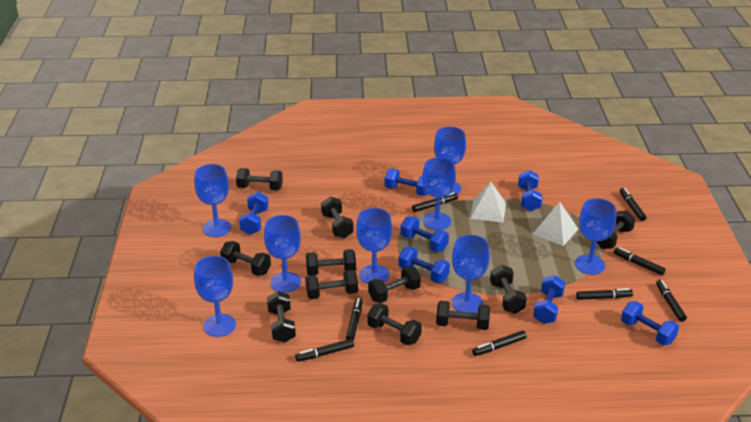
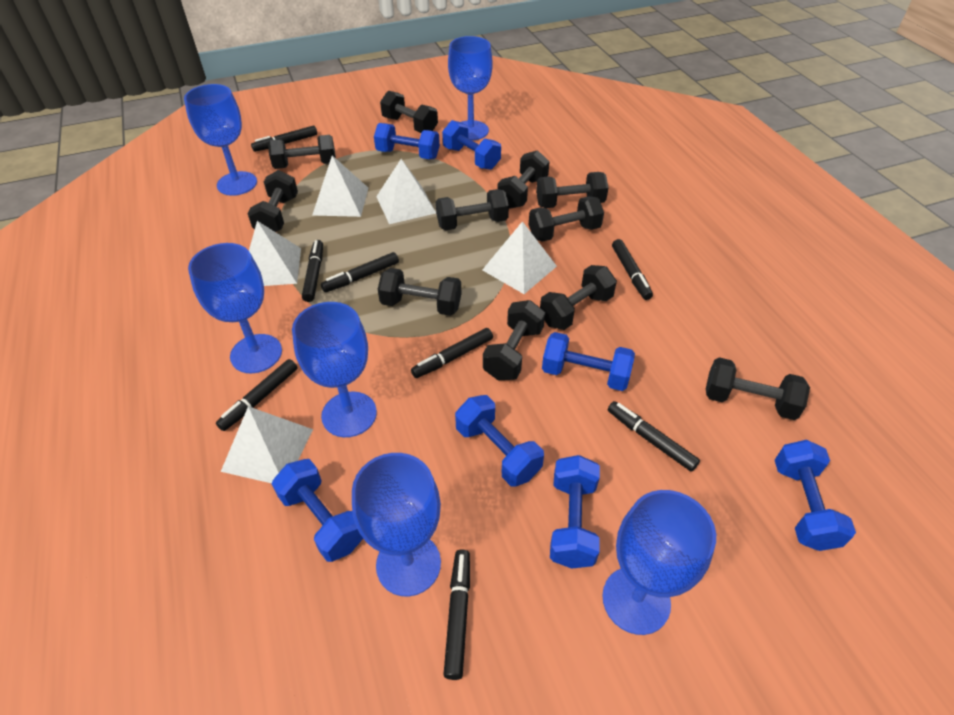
blue goblet: 8 -> 6
white pyramid: 2 -> 5

